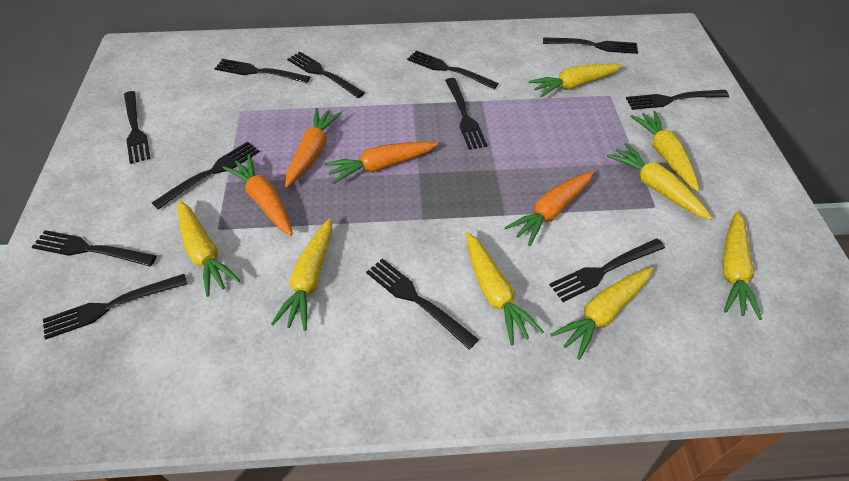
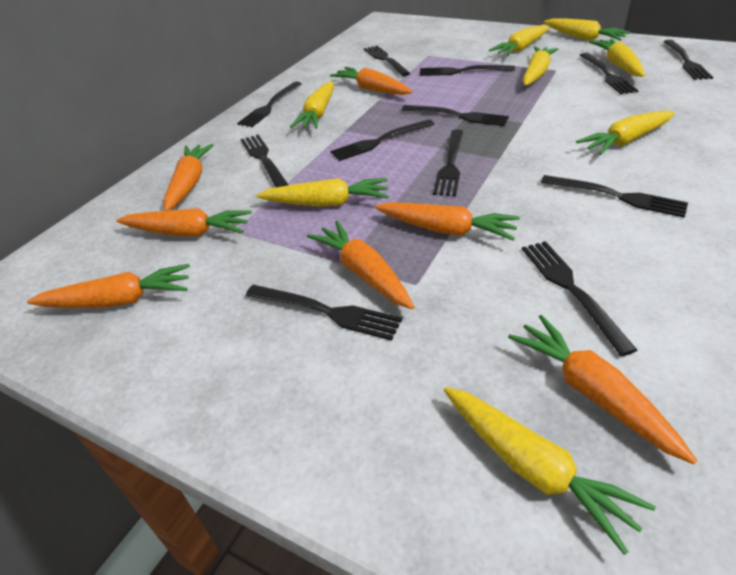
orange carrot: 4 -> 7

